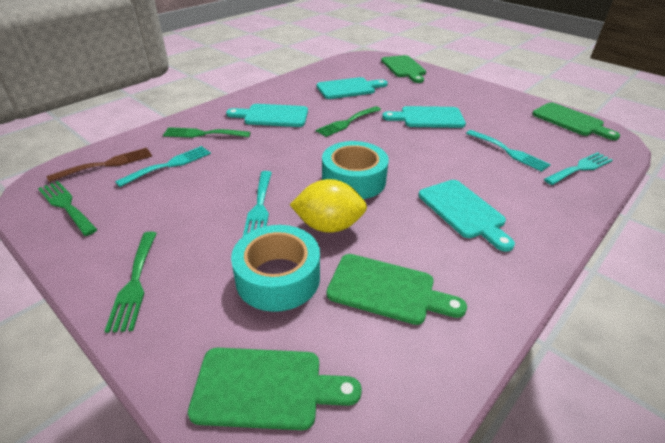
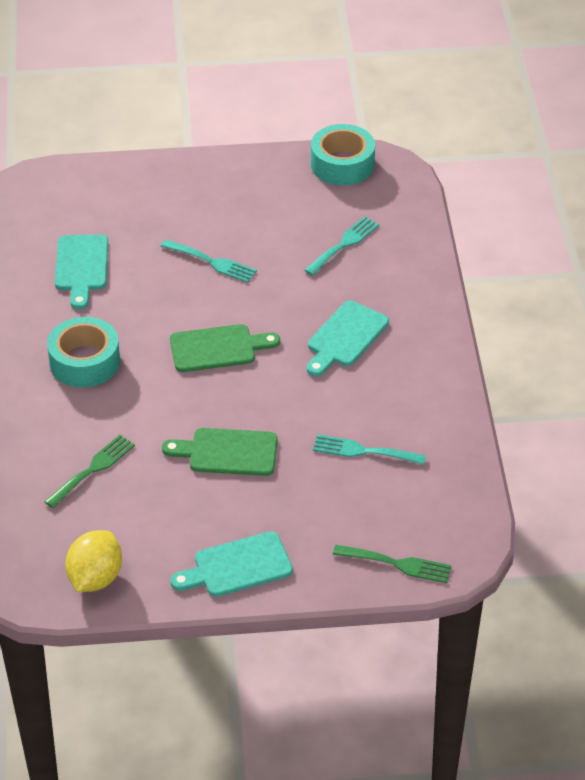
brown fork: 1 -> 0
green cutting board: 4 -> 2
green fork: 4 -> 2
turquoise cutting board: 4 -> 3
turquoise fork: 4 -> 3

